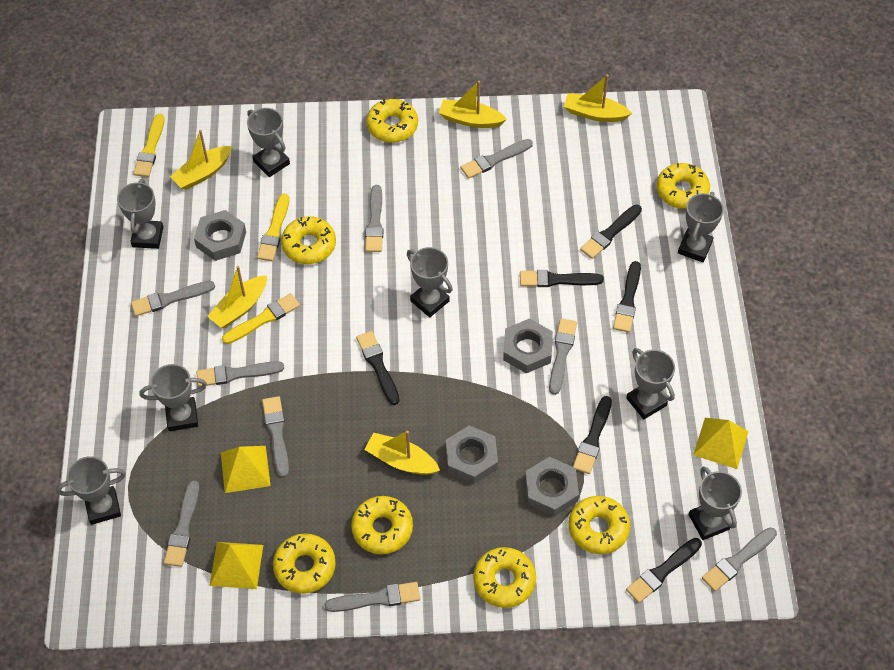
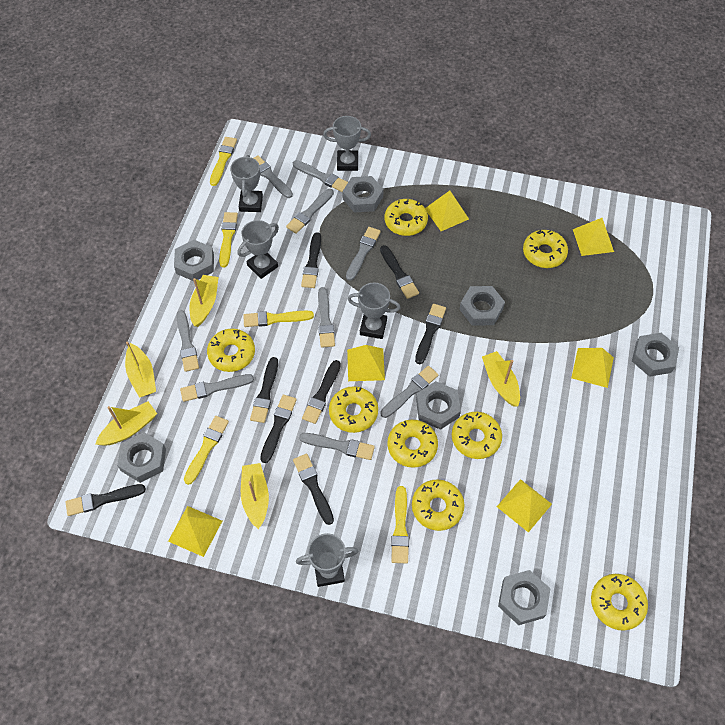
black brush: 6 -> 8
grey nut: 4 -> 7
grey trophy: 8 -> 5
yellow brush: 3 -> 5
yellow donut: 7 -> 8
yellow pyramid: 3 -> 6

